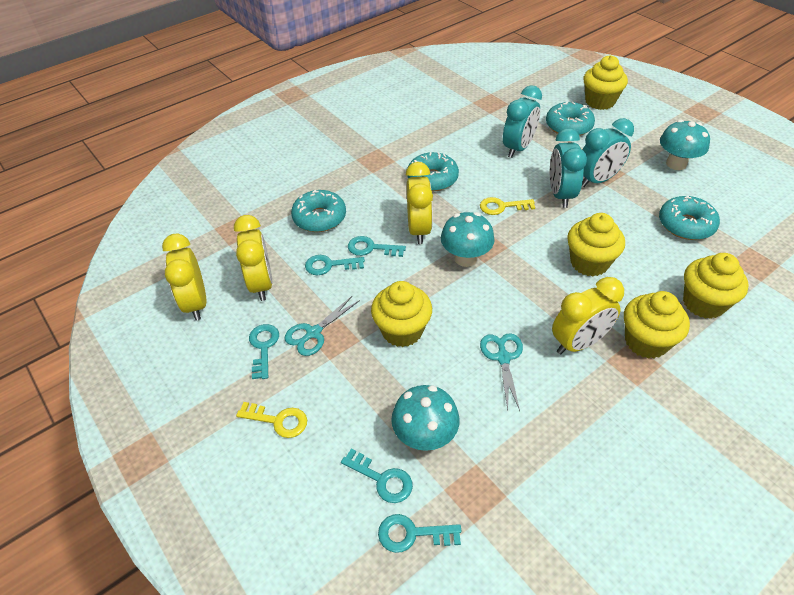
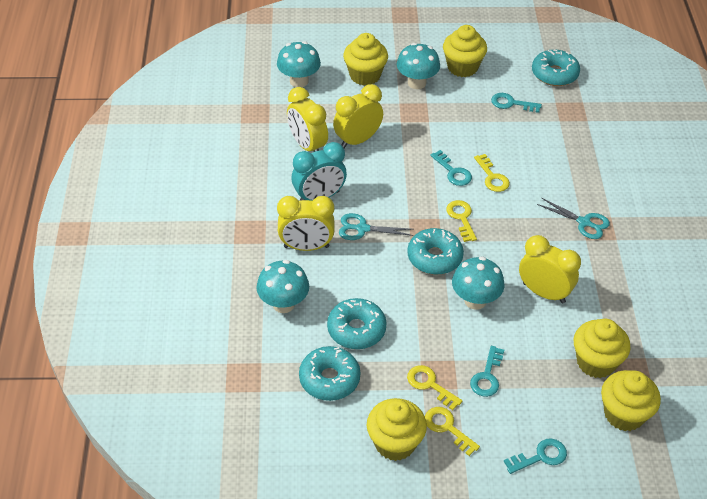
turquoise clock: 3 -> 1
turquoise key: 5 -> 4
turquoise mushroom: 3 -> 4
yellow key: 2 -> 4

